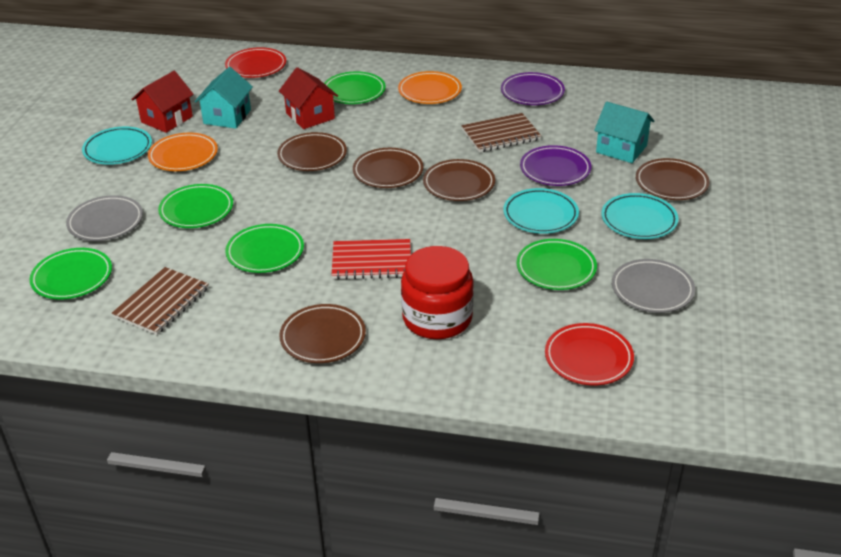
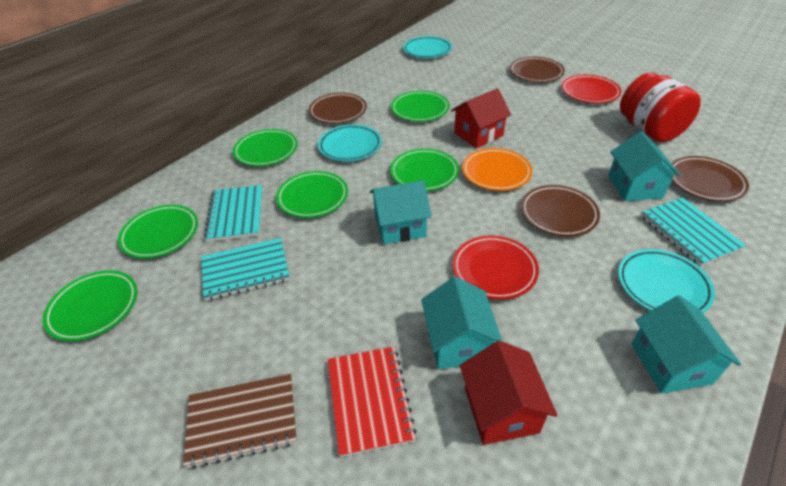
brown notebook: 2 -> 1
brown plate: 5 -> 4
green plate: 5 -> 6
grey plate: 2 -> 0
orange plate: 2 -> 1
purple plate: 2 -> 0
turquoise house: 2 -> 4
turquoise notebook: 0 -> 3

